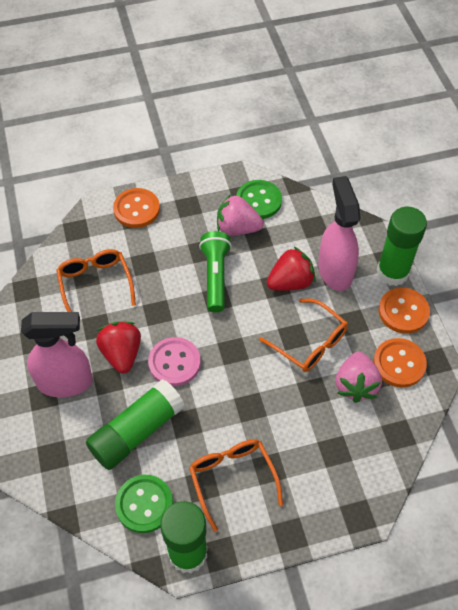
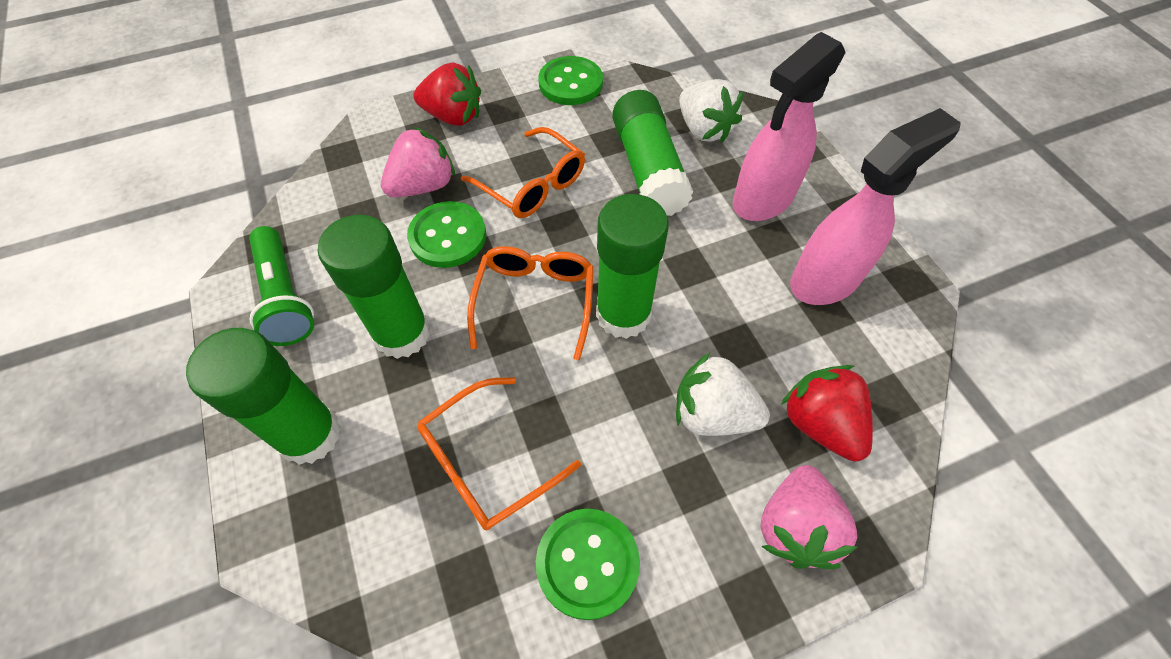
green button: 2 -> 3
green glue stick: 3 -> 4
orange button: 3 -> 0
pink button: 1 -> 0
white strawberry: 0 -> 2

